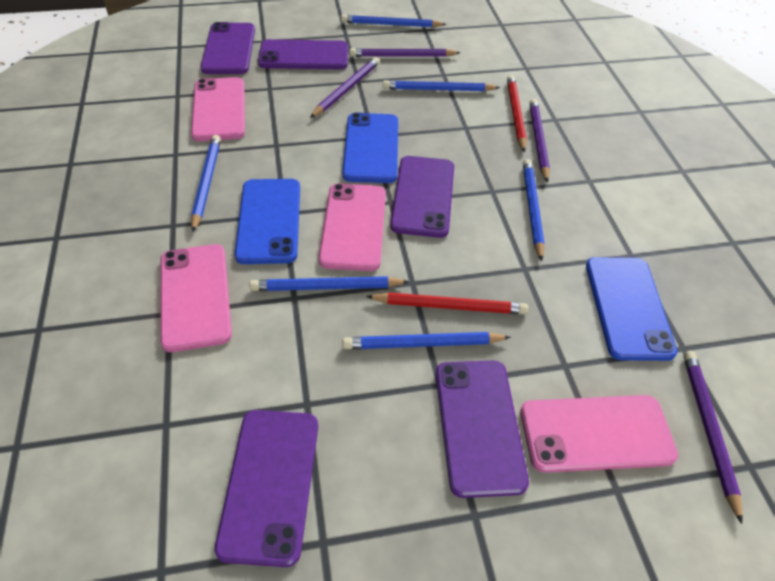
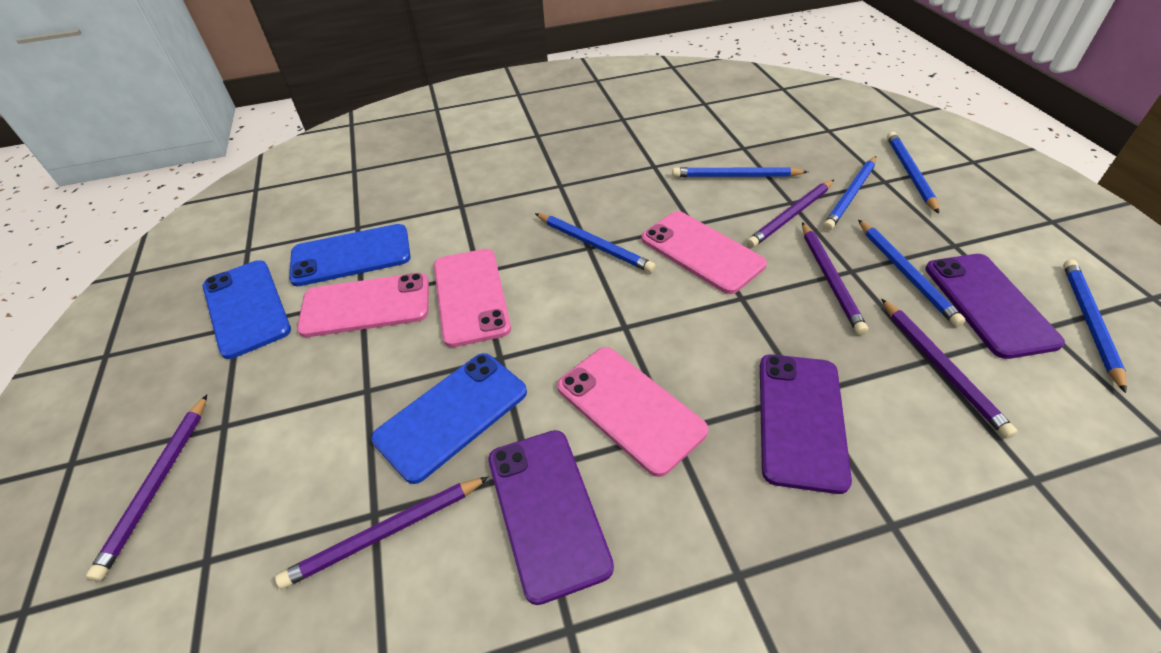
purple pencil: 4 -> 5
purple phone: 5 -> 3
red pencil: 2 -> 0

